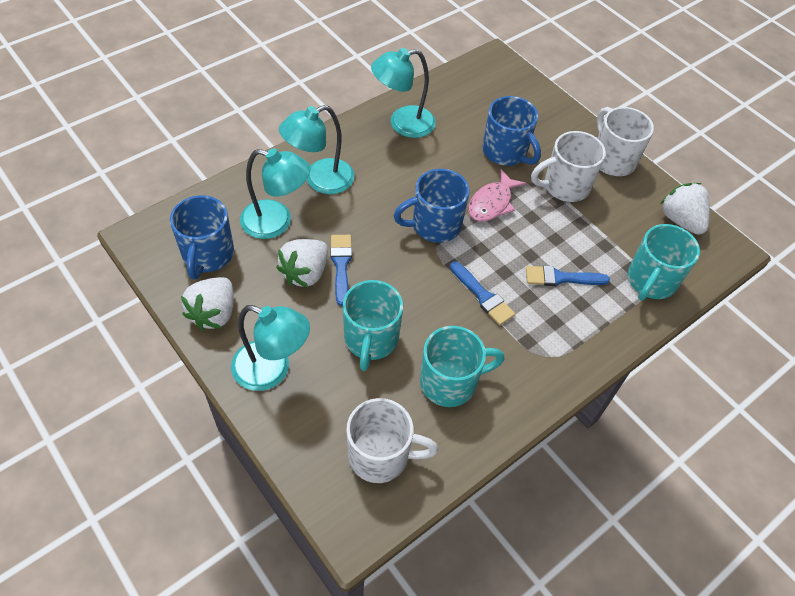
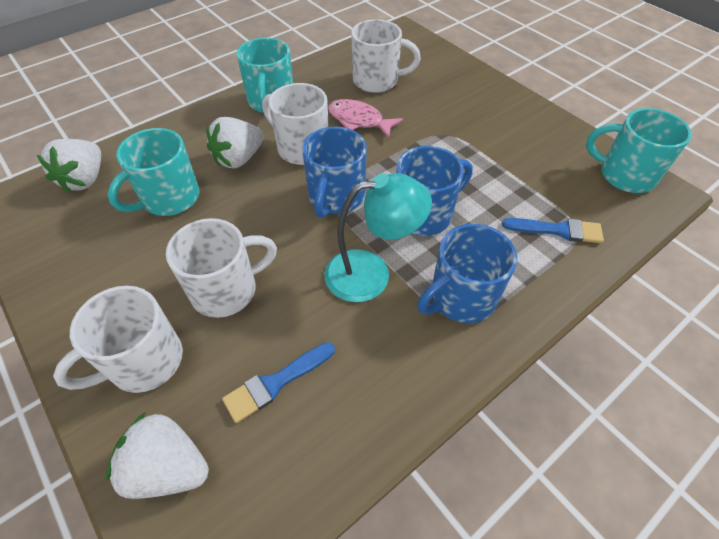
blue brush: 3 -> 2
turquoise lamp: 4 -> 1
white mug: 3 -> 4

